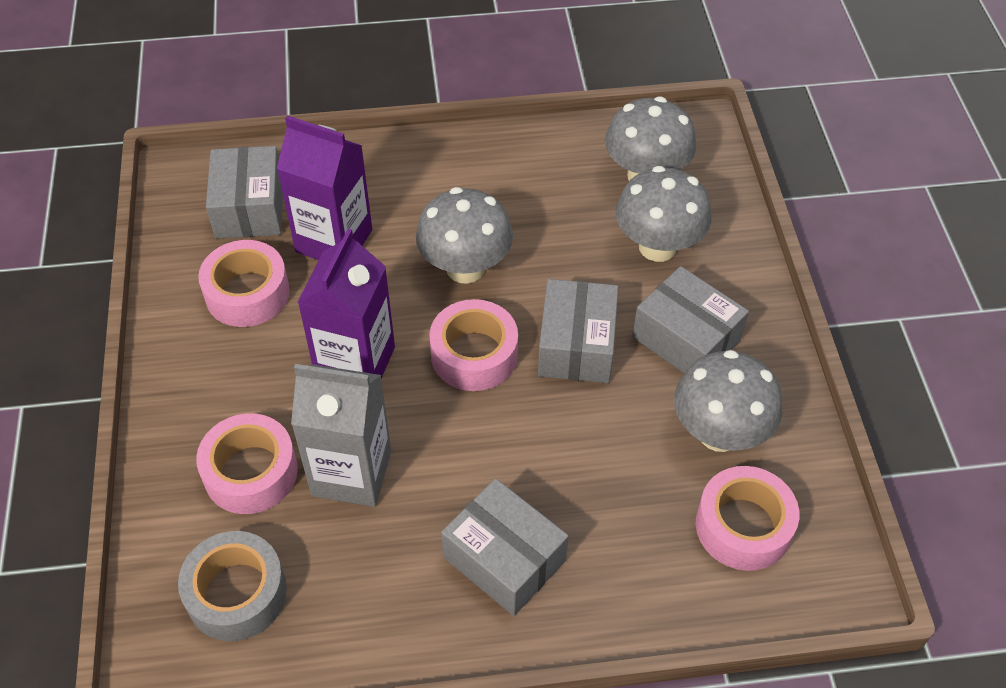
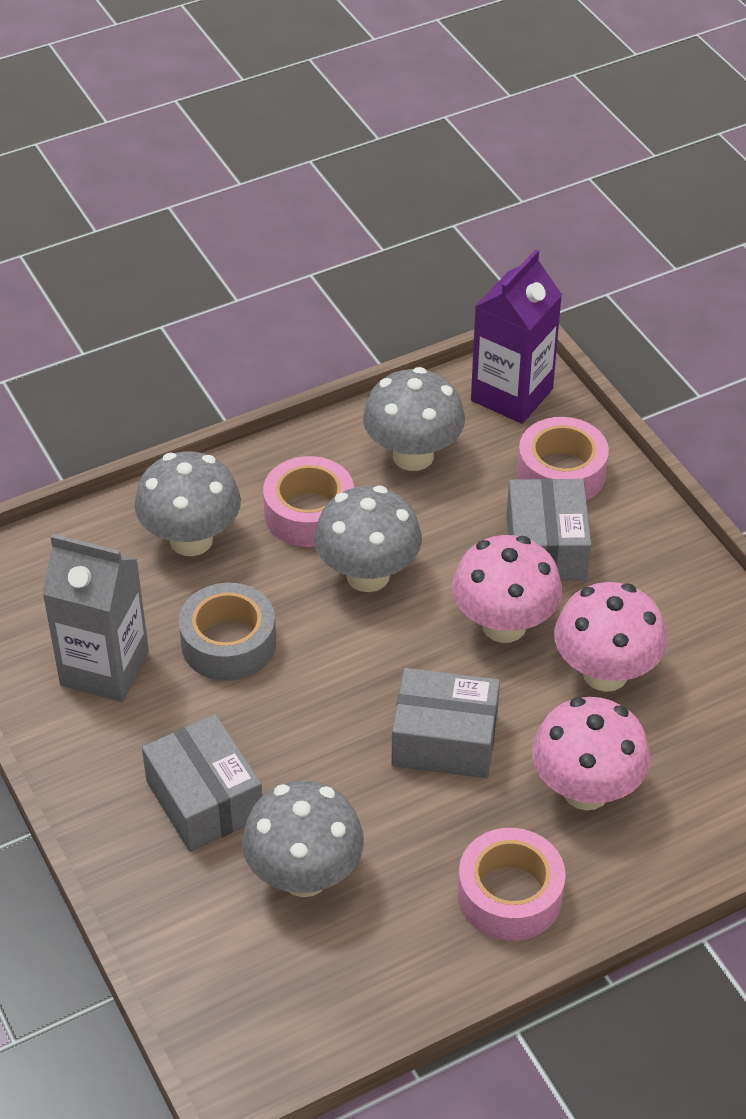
grey box: 4 -> 3
pink mushroom: 0 -> 3
pink tape: 4 -> 3
purple carton: 2 -> 1

